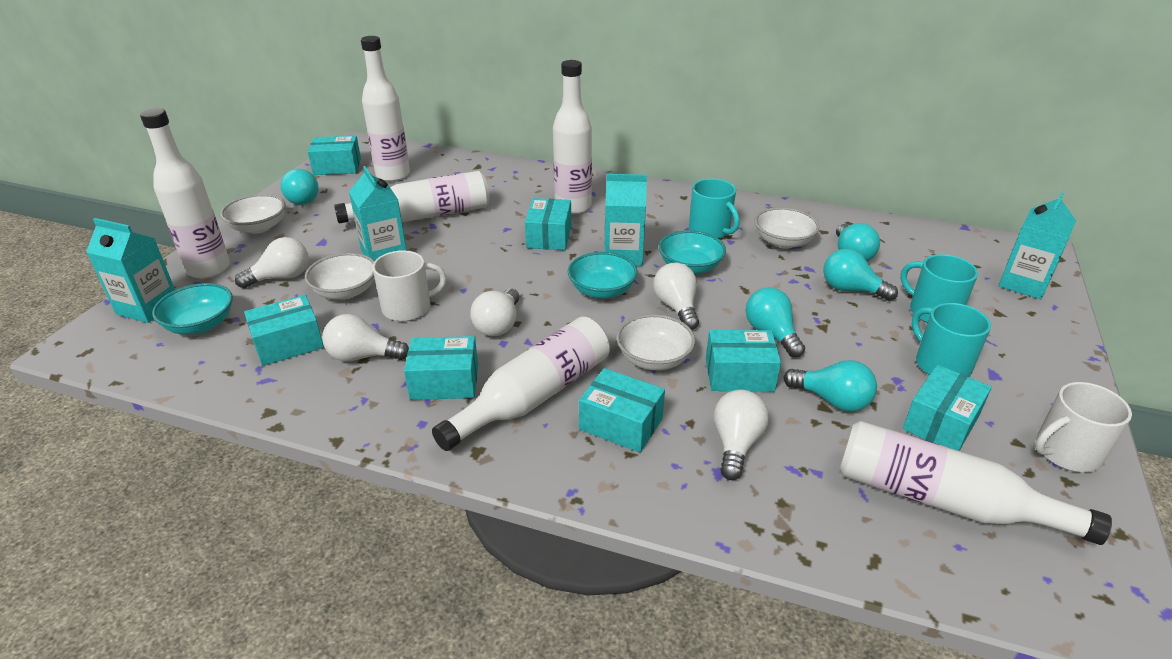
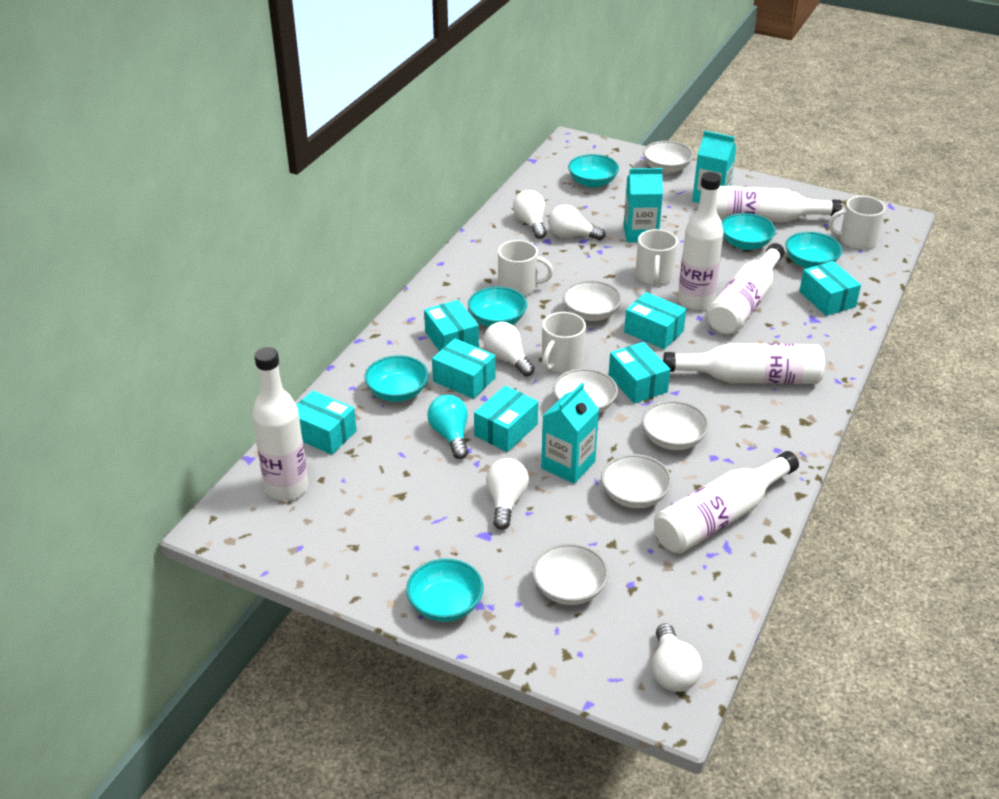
turquoise bowl: 3 -> 6
turquoise carton: 4 -> 3
turquoise light bulb: 5 -> 1
turquoise mug: 3 -> 0
white bowl: 4 -> 6
white mug: 2 -> 4

